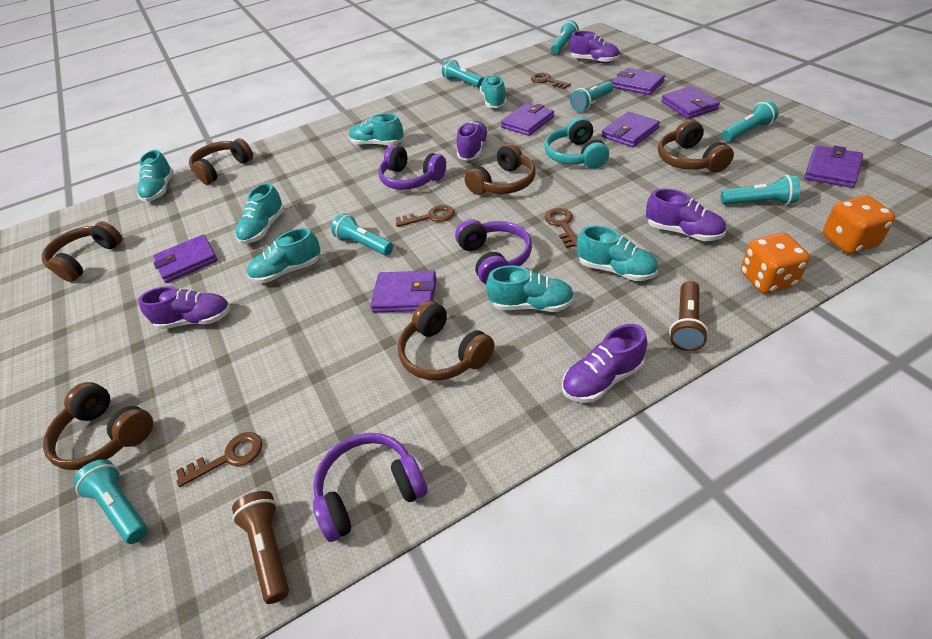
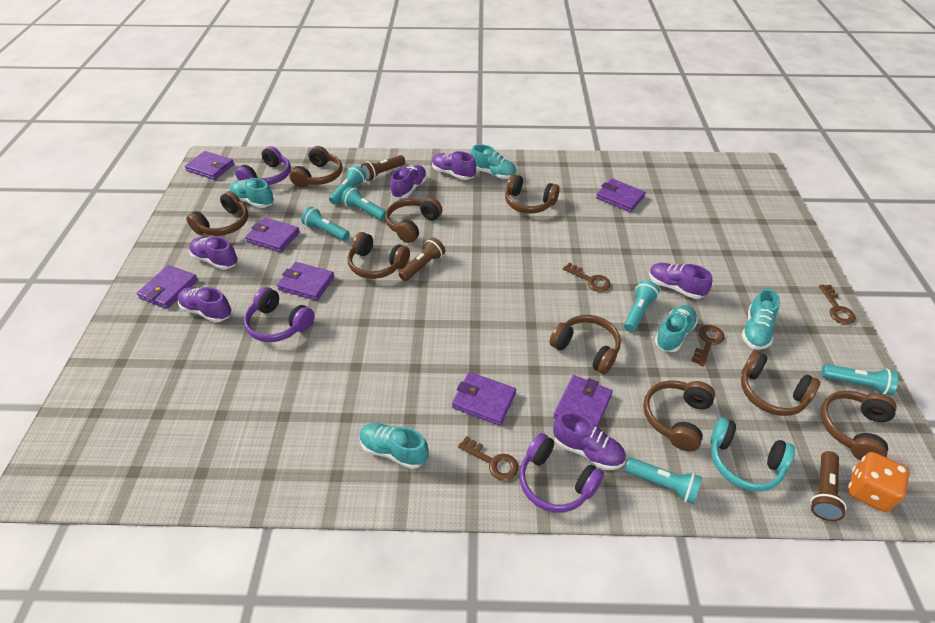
brown flashlight: 2 -> 3
brown headphones: 6 -> 9
orange dice: 2 -> 1
purple shoe: 5 -> 6
turquoise flashlight: 7 -> 6
turquoise shoe: 7 -> 5

